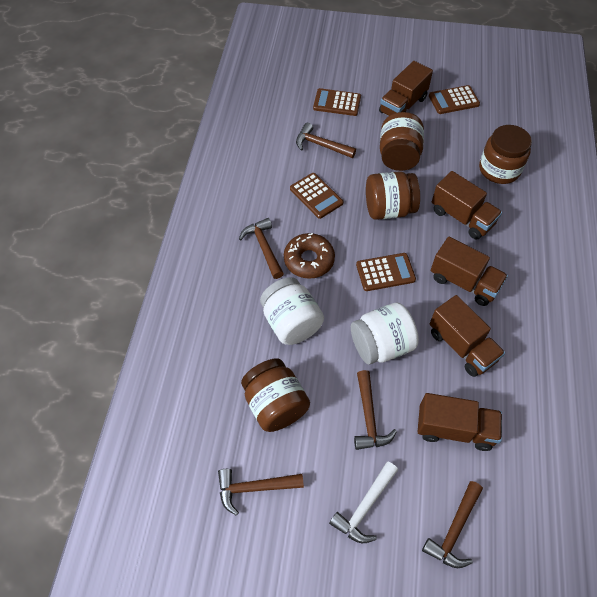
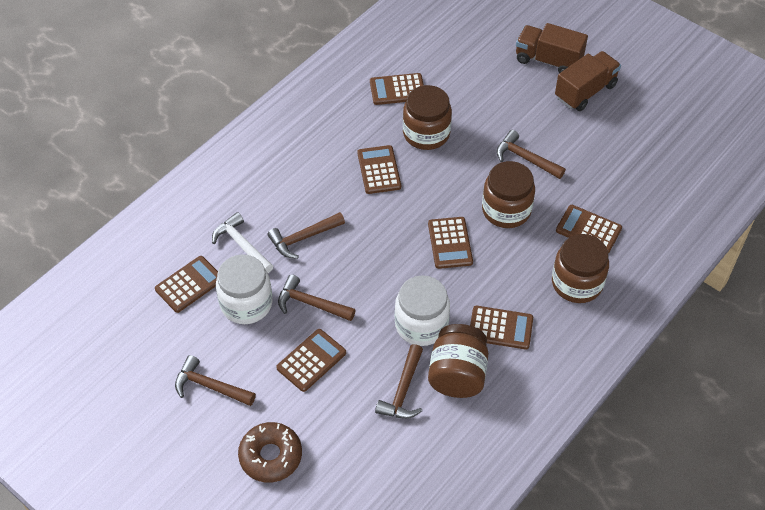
brown calculator: 4 -> 7
brown truck: 5 -> 2

